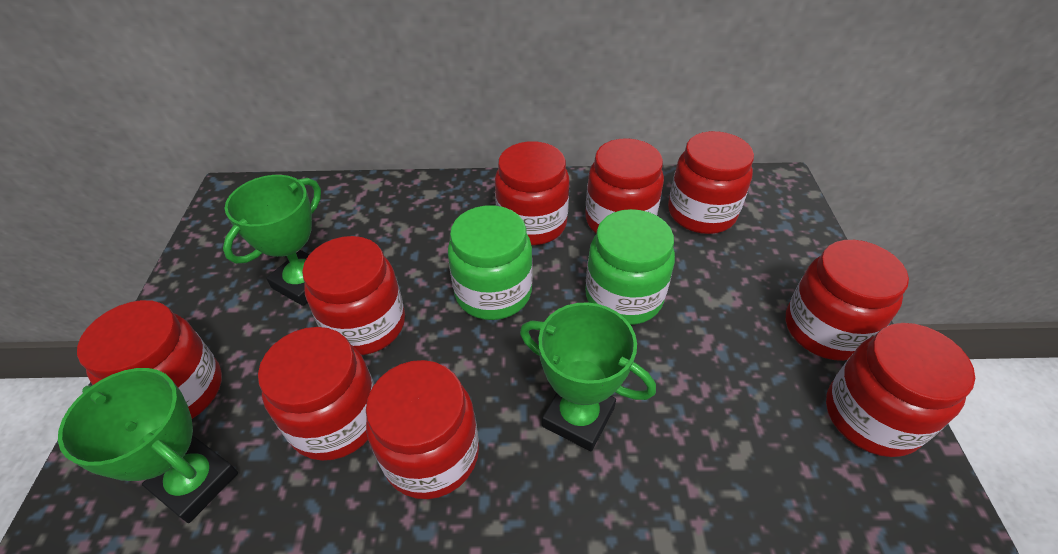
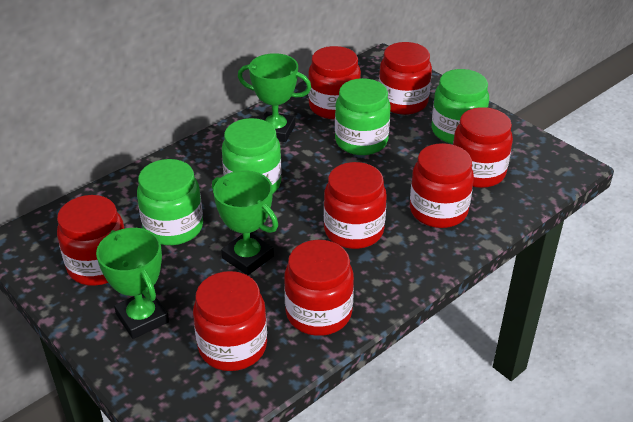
green jar: 2 -> 4
red jar: 9 -> 8

